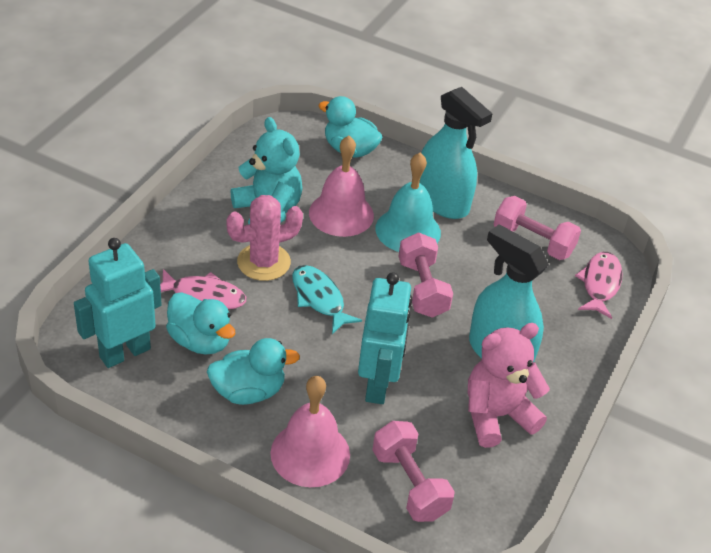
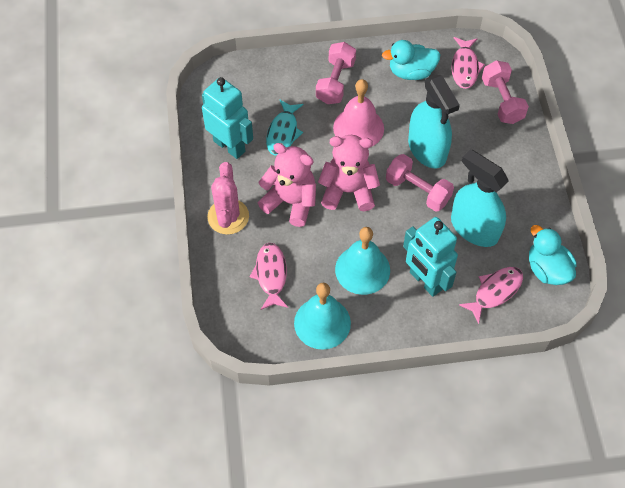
pink bell: 2 -> 1
pink fish: 2 -> 3
pink teddy bear: 1 -> 2
turquoise bell: 1 -> 2
turquoise duck: 3 -> 2
turquoise teddy bear: 1 -> 0

